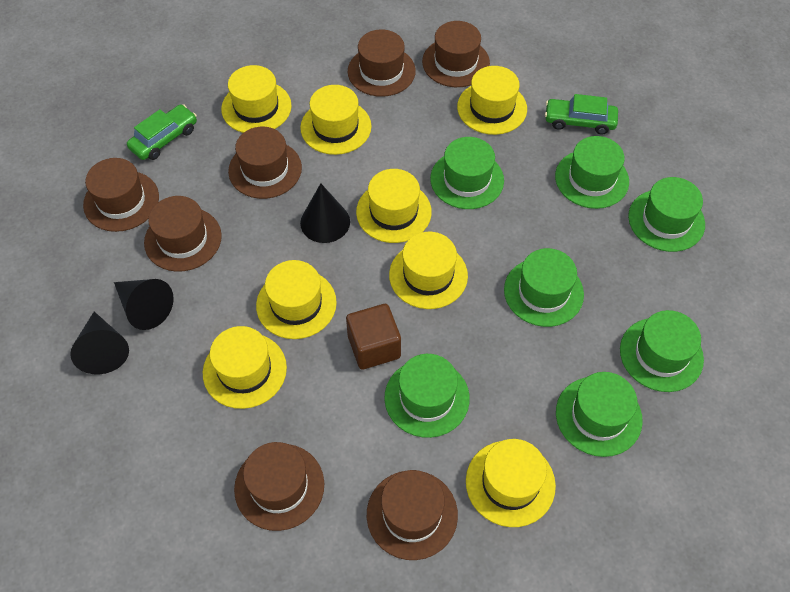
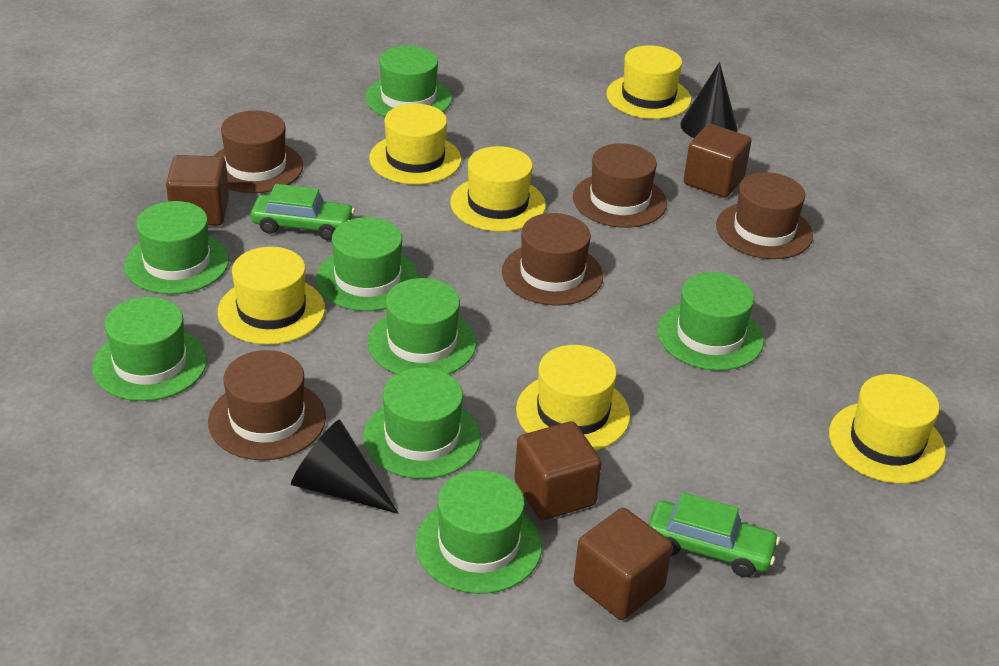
black cone: 3 -> 2
brown cube: 1 -> 4
brown hat: 7 -> 5
green hat: 7 -> 8
yellow hat: 8 -> 6

